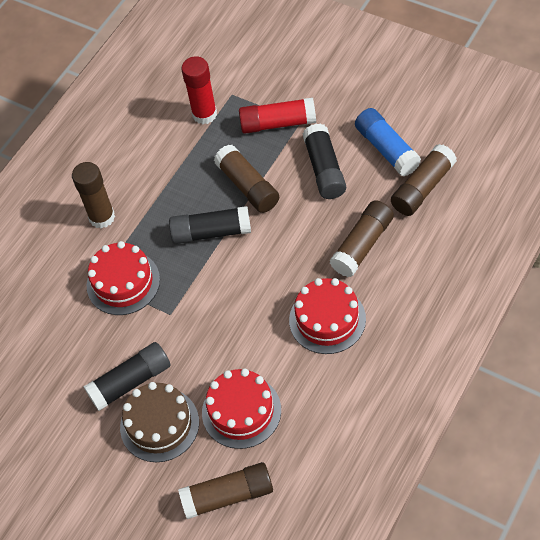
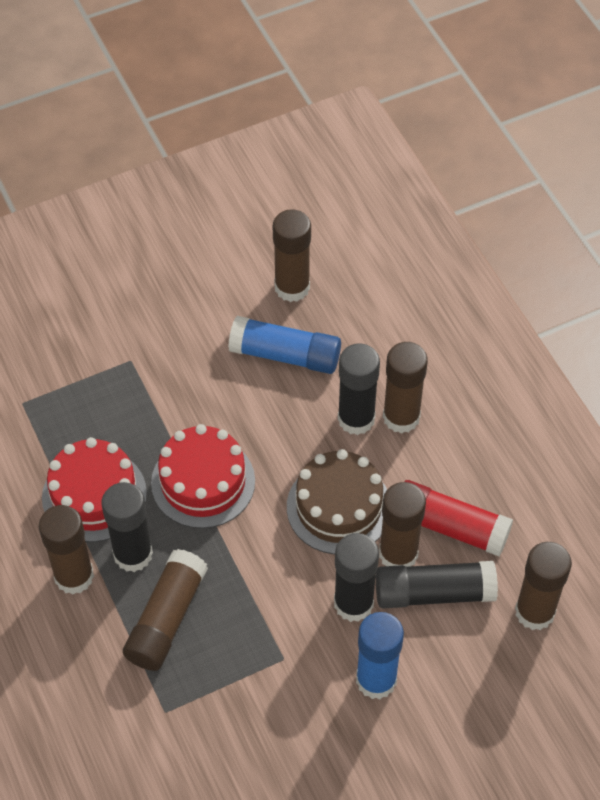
black glue stick: 3 -> 4
blue glue stick: 1 -> 2
brown glue stick: 5 -> 6
red cake: 3 -> 2
red glue stick: 2 -> 1

